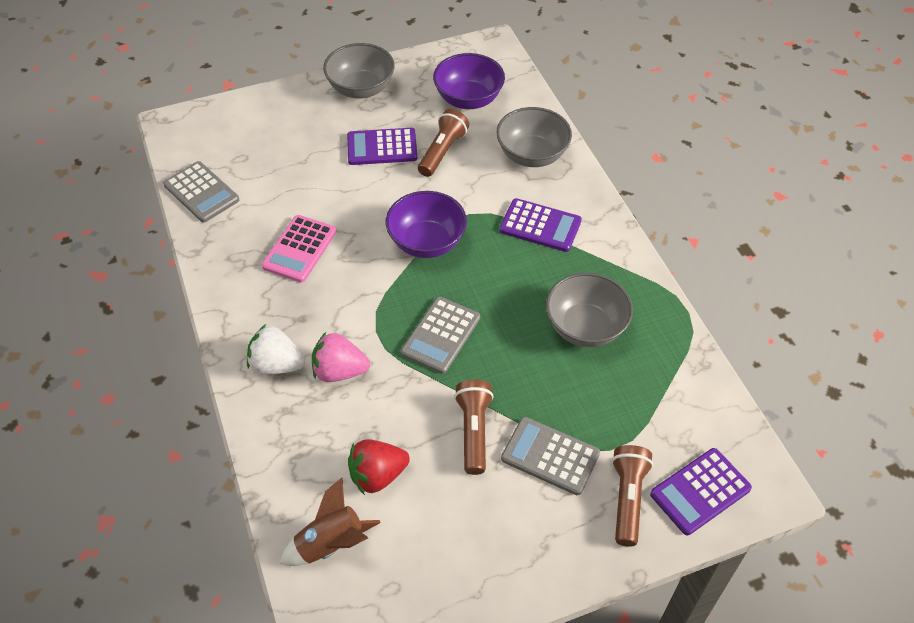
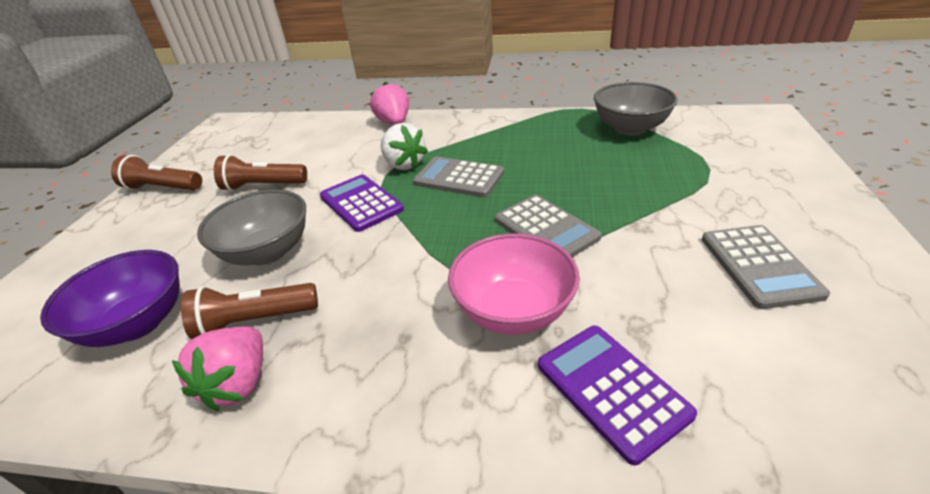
brown rocket: 1 -> 0
grey bowl: 3 -> 2
pink bowl: 0 -> 1
pink calculator: 1 -> 0
pink strawberry: 1 -> 2
purple bowl: 2 -> 1
purple calculator: 3 -> 2
red strawberry: 1 -> 0

